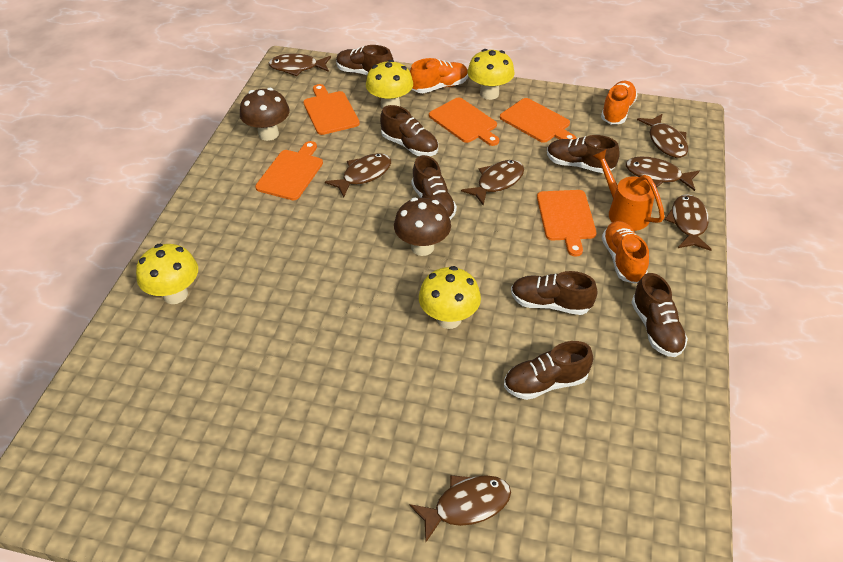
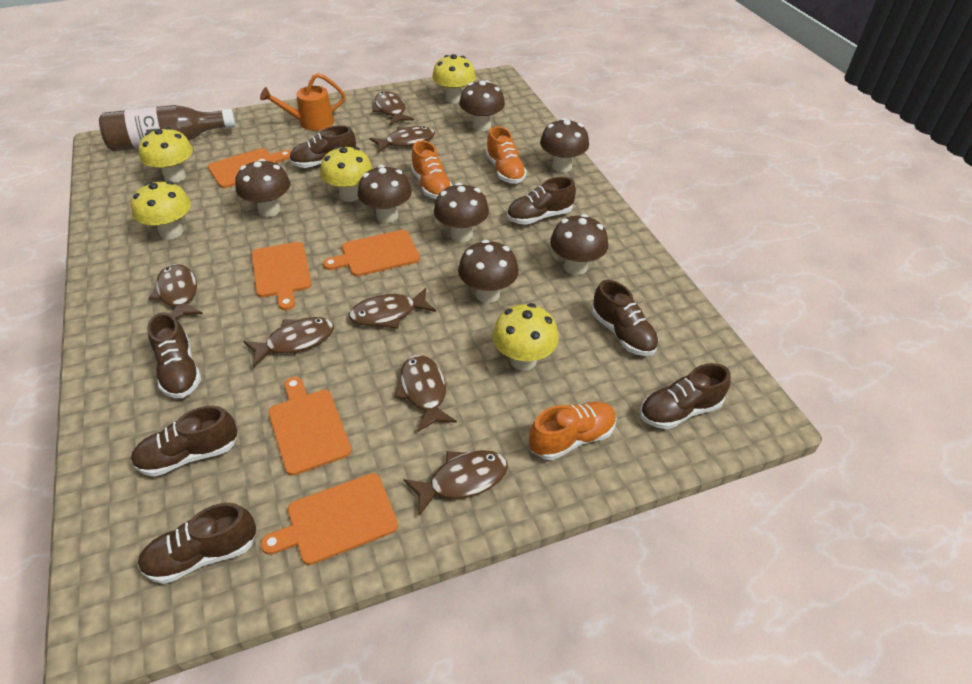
brown bottle: 0 -> 1
brown mushroom: 2 -> 7
yellow mushroom: 4 -> 5

